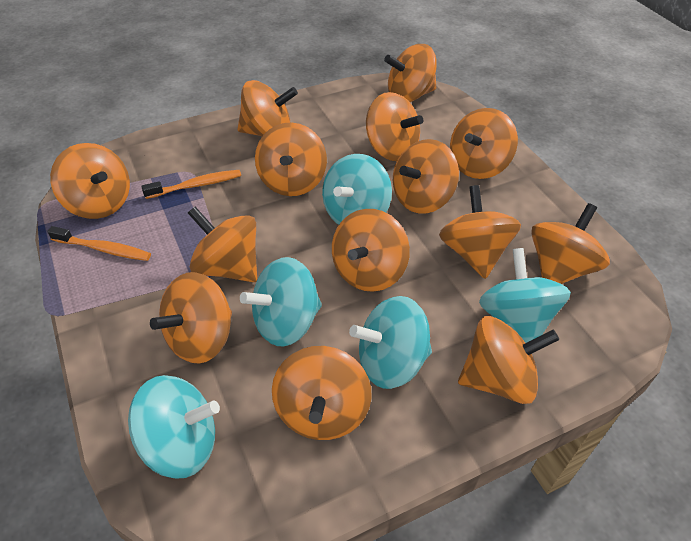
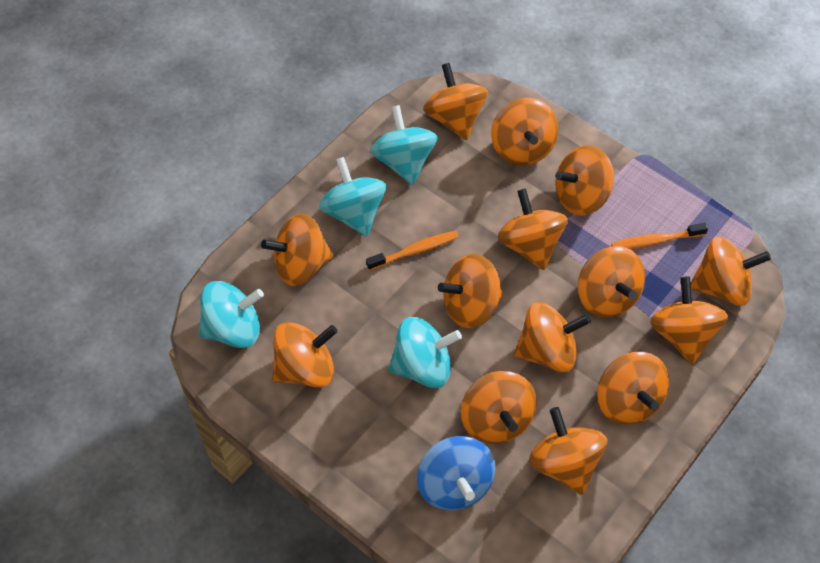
blue spinning top: 0 -> 1
turquoise spinning top: 5 -> 4

